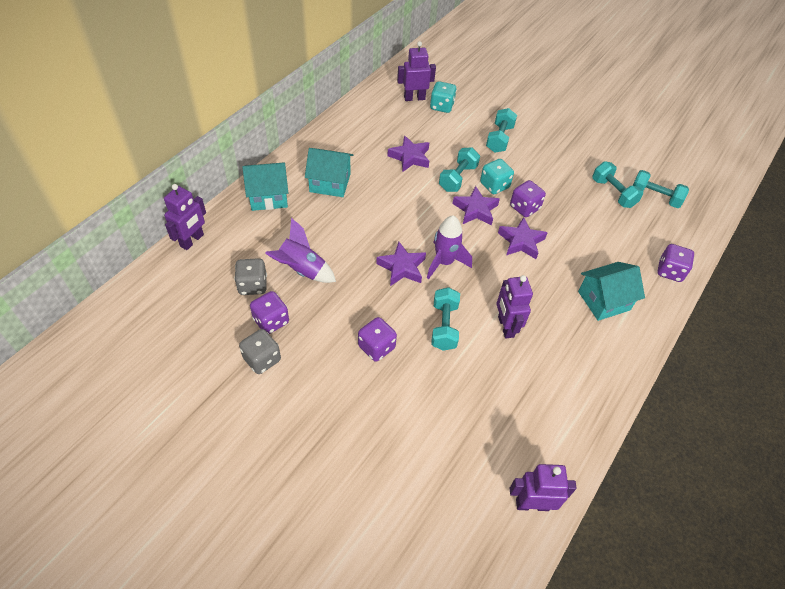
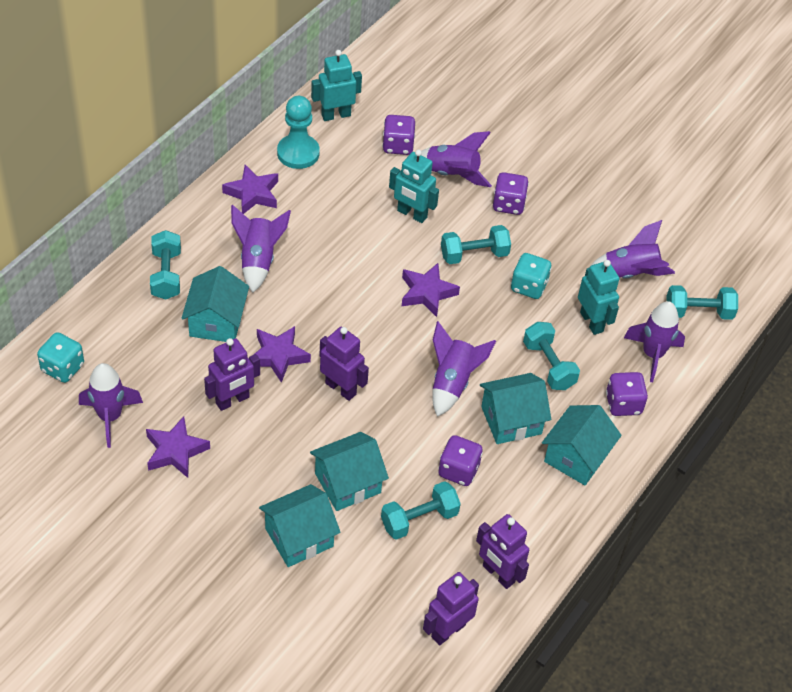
grey dice: 2 -> 0
purple rocket: 2 -> 6
turquoise house: 3 -> 5
turquoise pawn: 0 -> 1
turquoise robot: 0 -> 3

